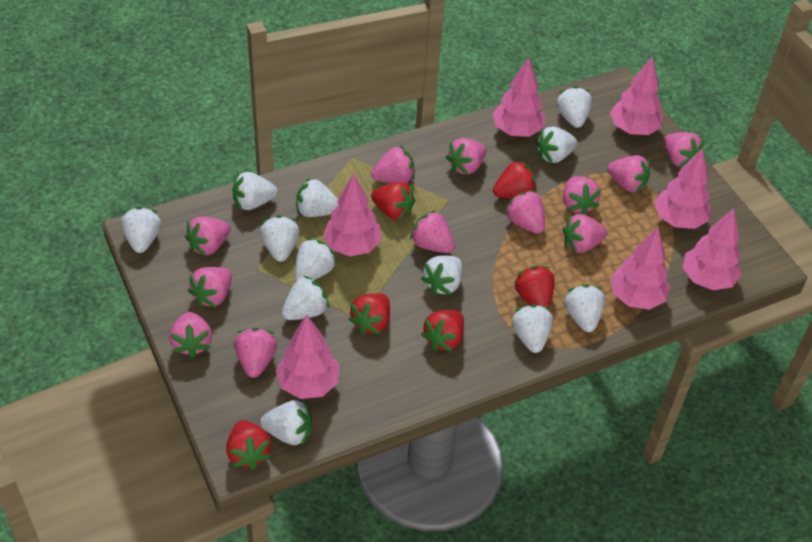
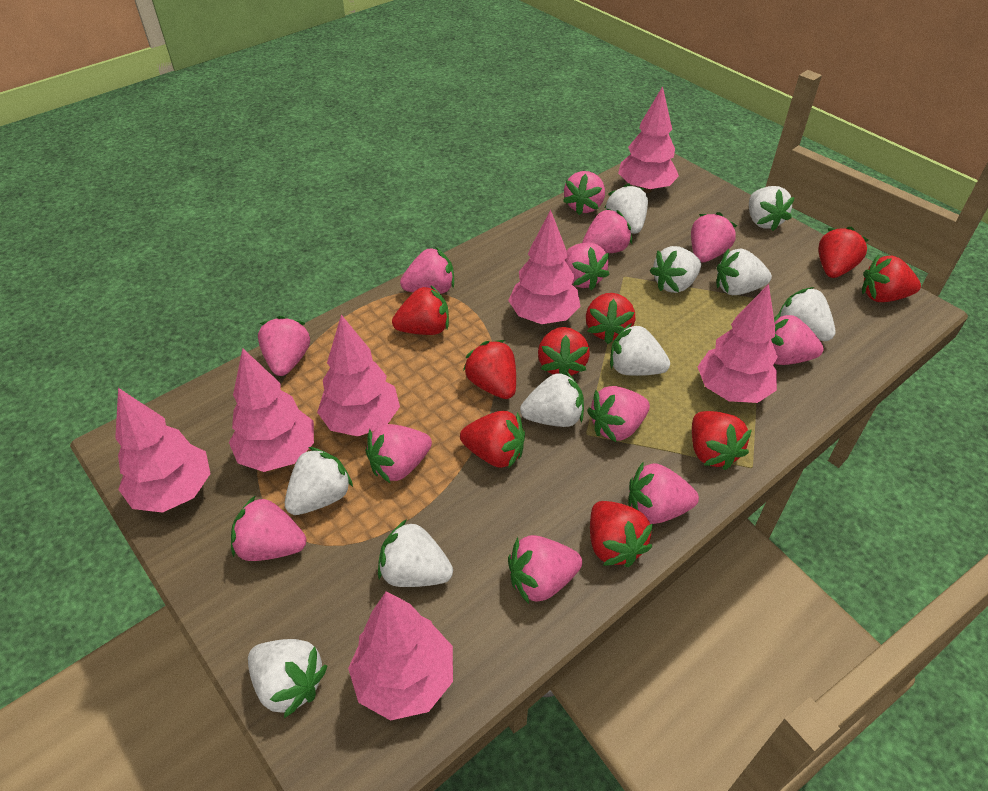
red strawberry: 6 -> 9
white strawberry: 12 -> 10

